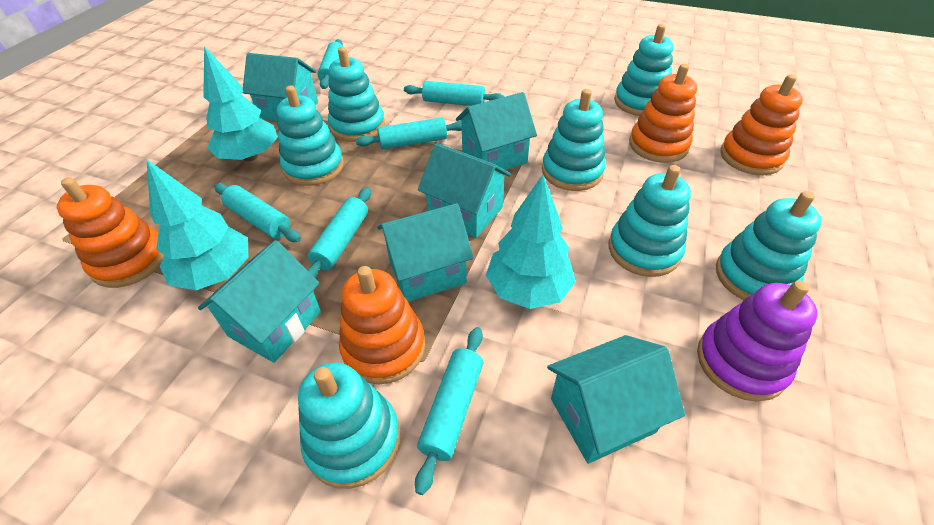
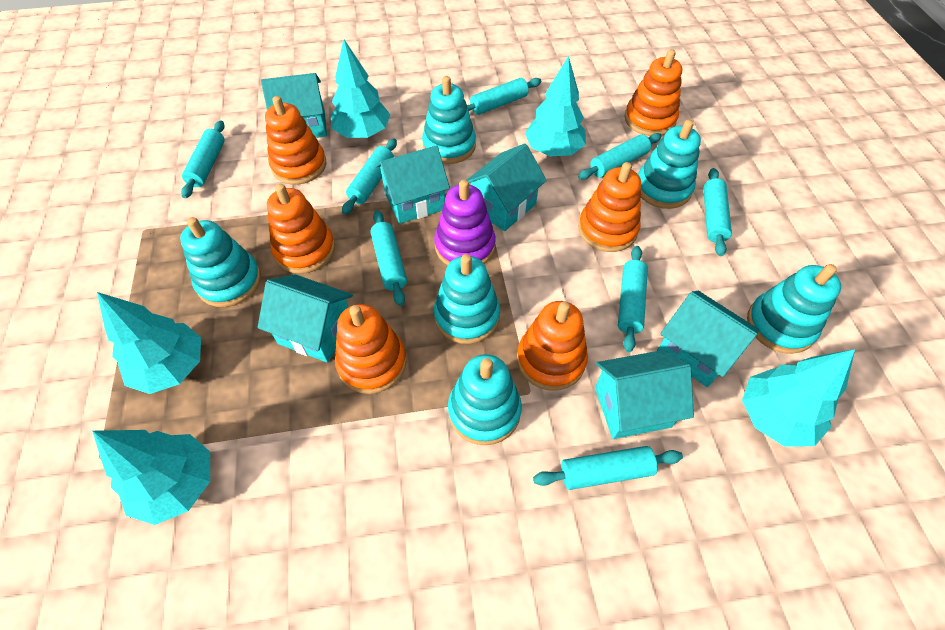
orange stacking toy: 4 -> 6
turquoise rolling pin: 6 -> 8
turquoise stacking toy: 7 -> 6
turquoise tree: 3 -> 5

